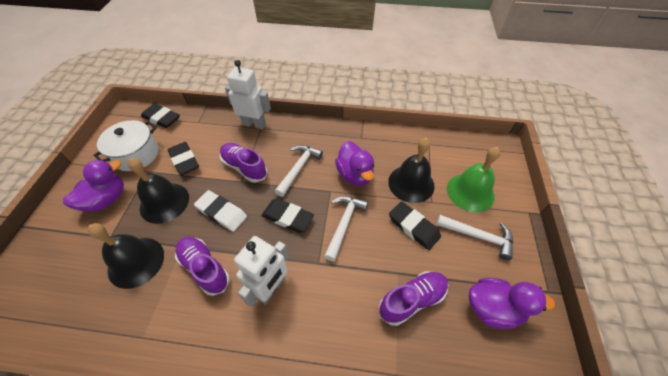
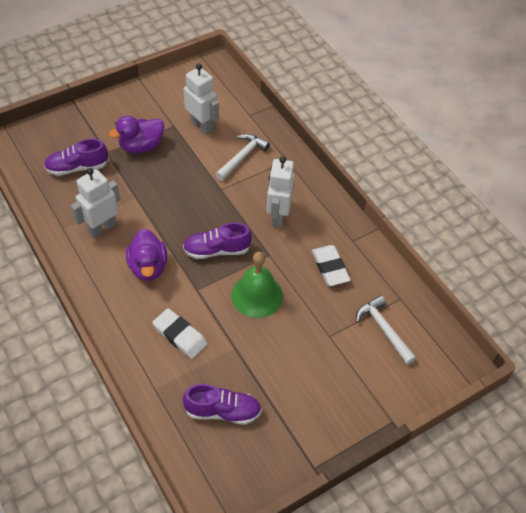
black bell: 3 -> 0
black eraser: 4 -> 0
purple duck: 3 -> 2
white eraser: 1 -> 2
white hammer: 3 -> 2
white pot: 1 -> 0
white robot: 2 -> 3

